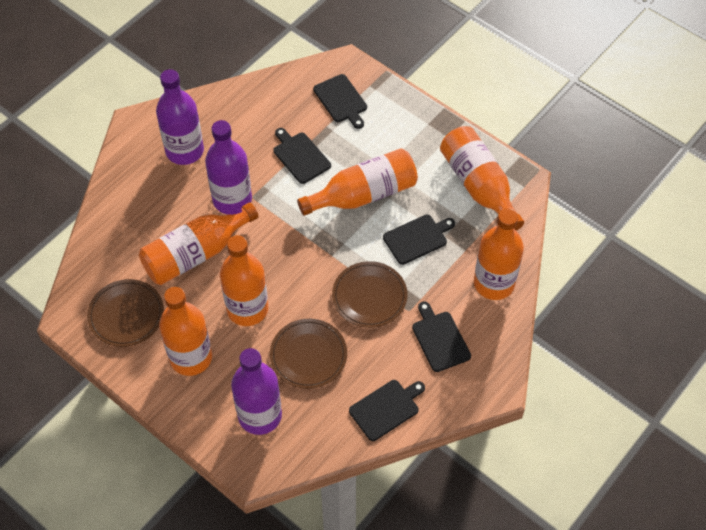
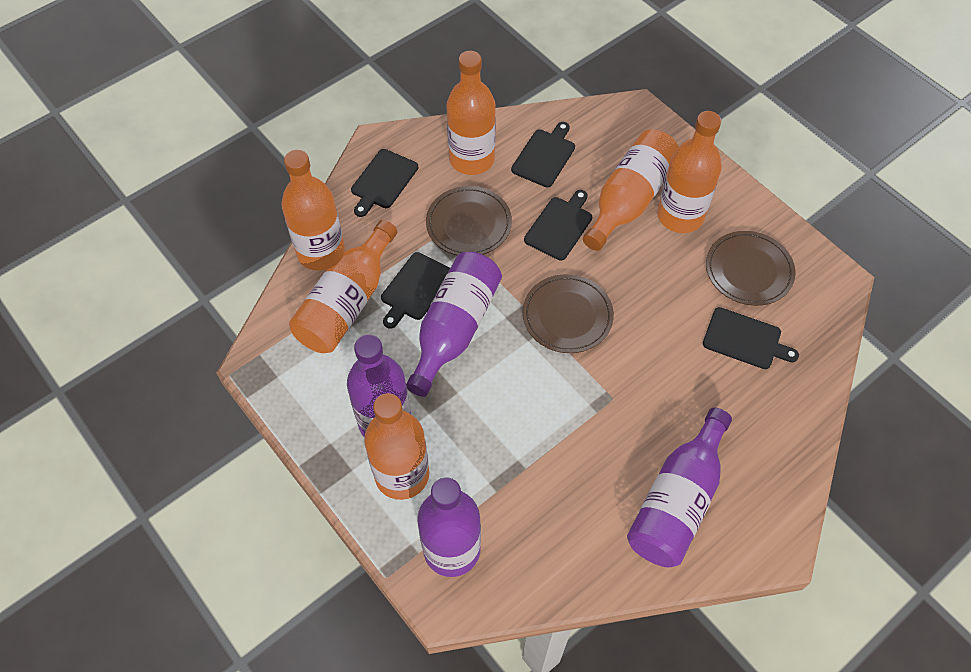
purple bottle: 3 -> 4

